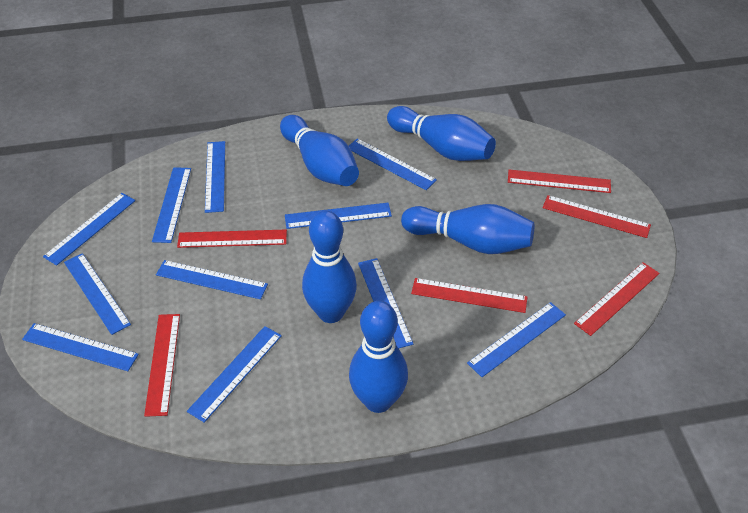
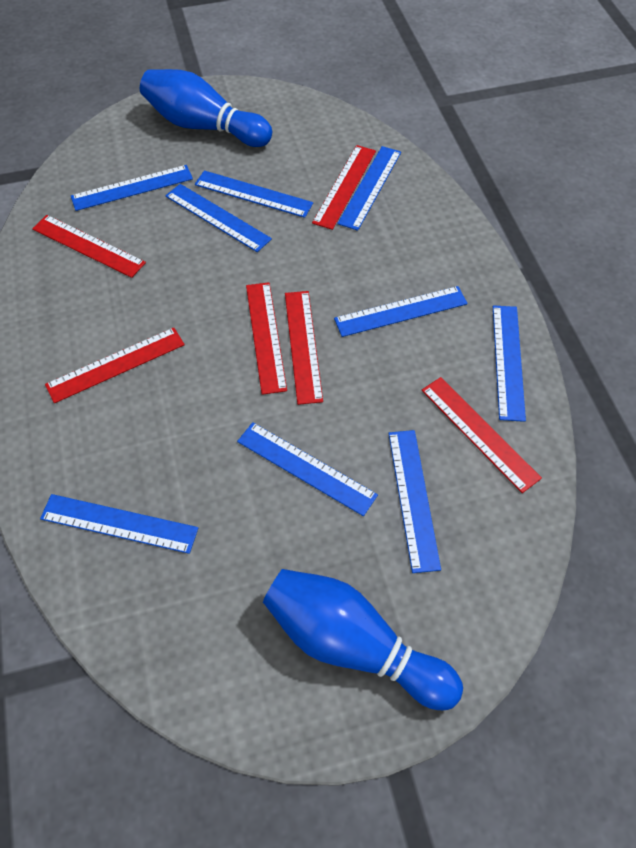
blue bowling pin: 5 -> 2
blue ruler: 11 -> 9

